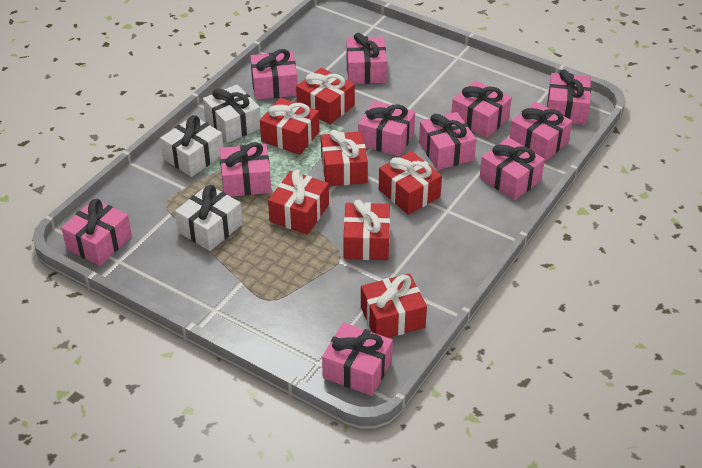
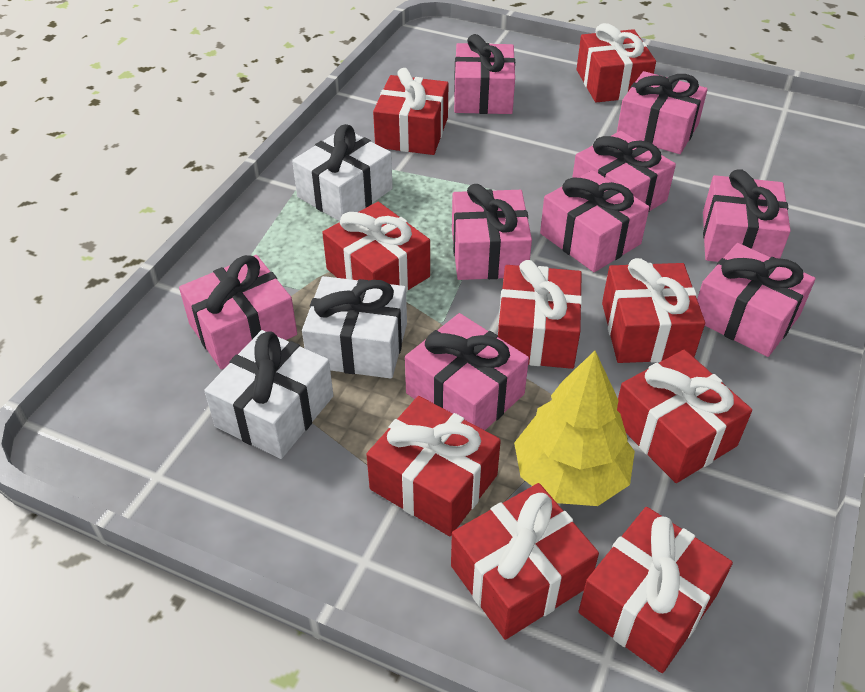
pink gift: 11 -> 9
red gift: 7 -> 9
yellow tree: 0 -> 1

